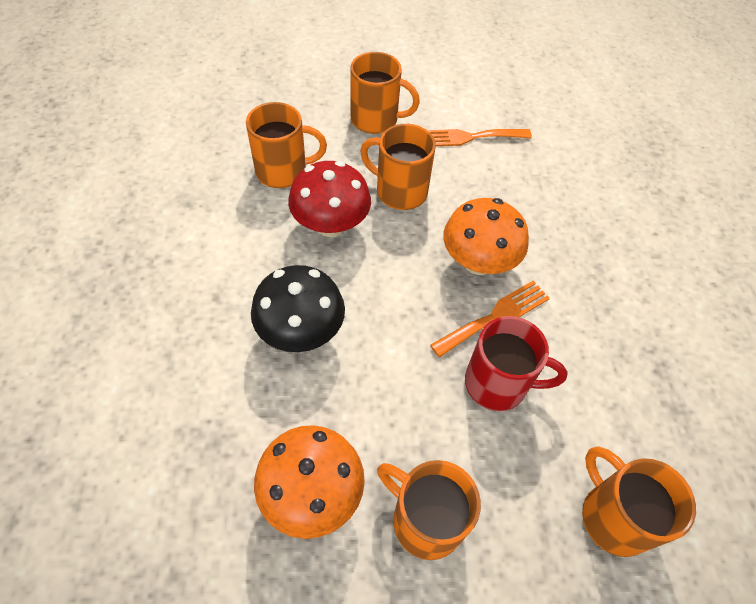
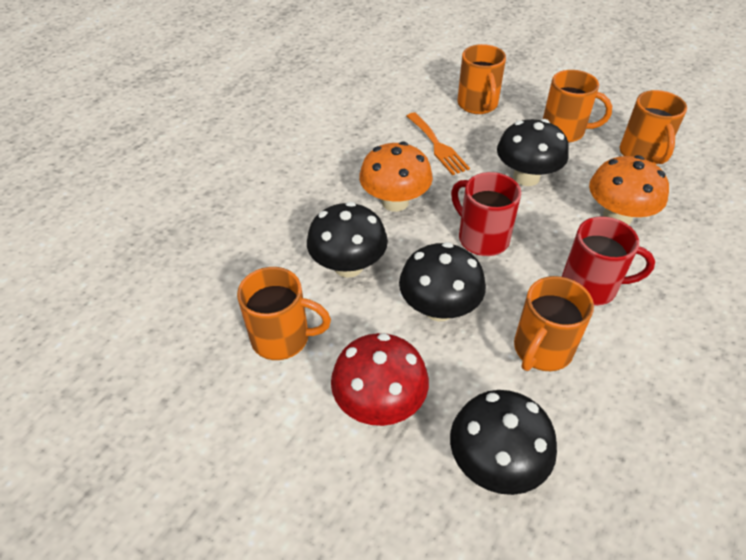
black mushroom: 1 -> 4
orange fork: 2 -> 1
red mug: 1 -> 2

